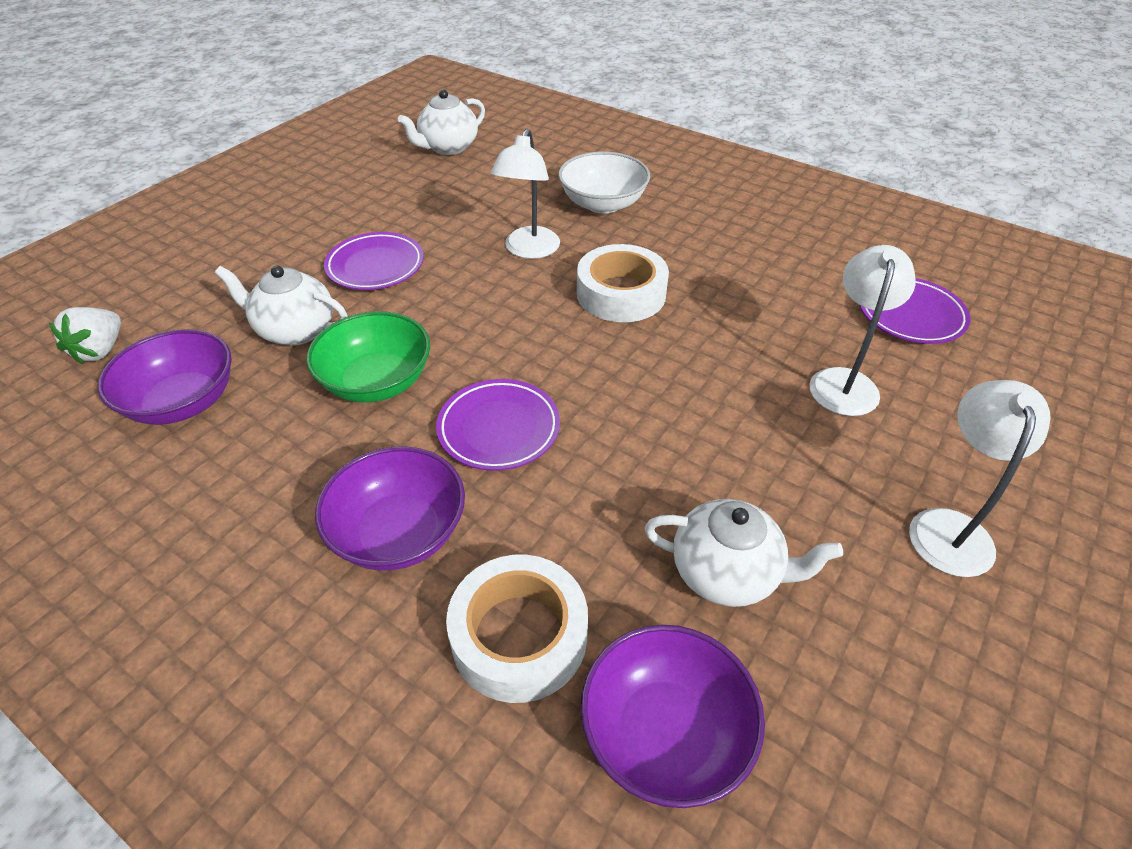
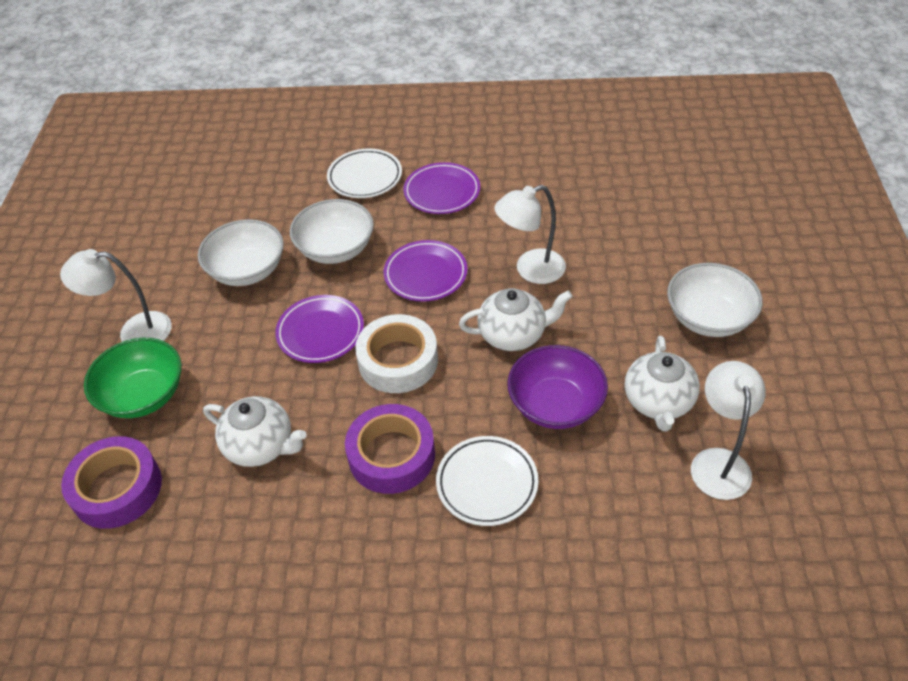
purple bowl: 3 -> 1
purple tape: 0 -> 2
white bowl: 1 -> 3
white plate: 0 -> 2
white strawberry: 1 -> 0
white tape: 2 -> 1

